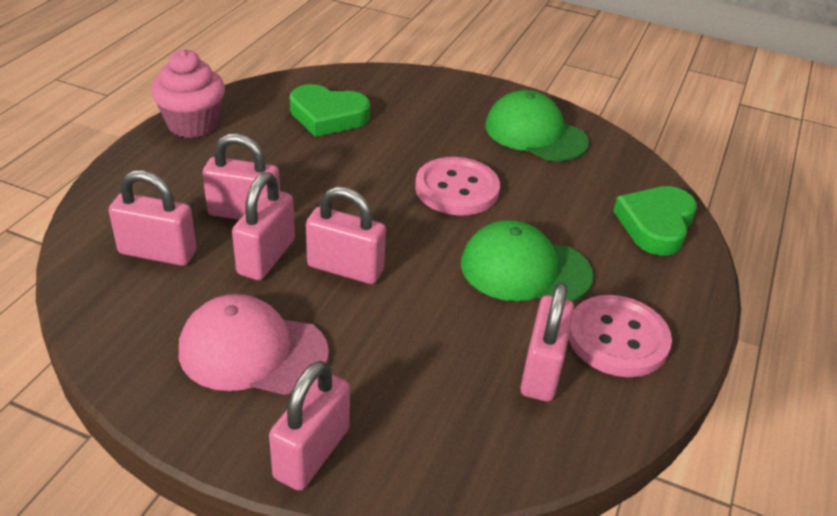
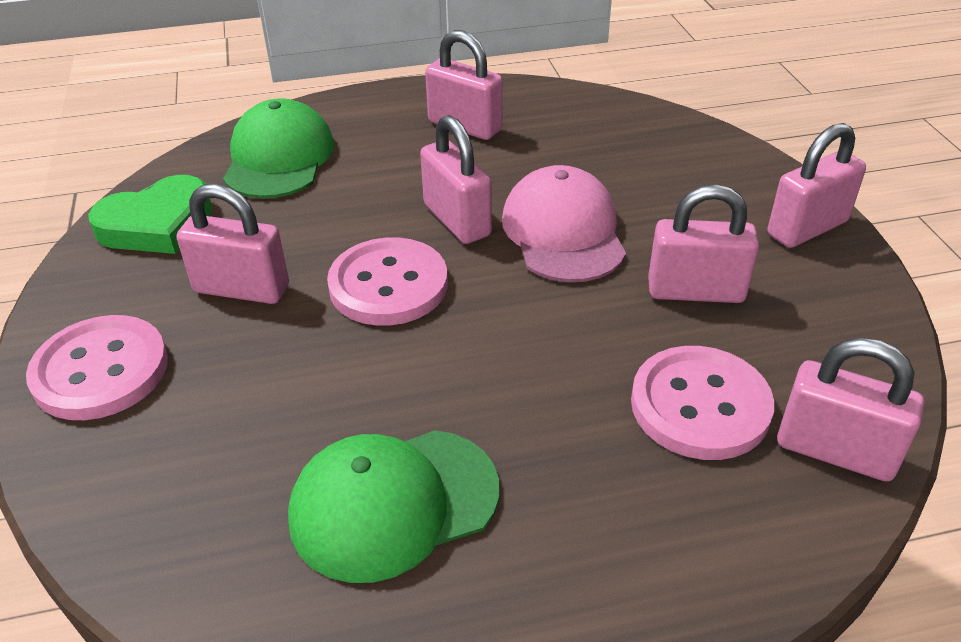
green heart: 2 -> 1
pink button: 2 -> 3
pink cupcake: 1 -> 0

